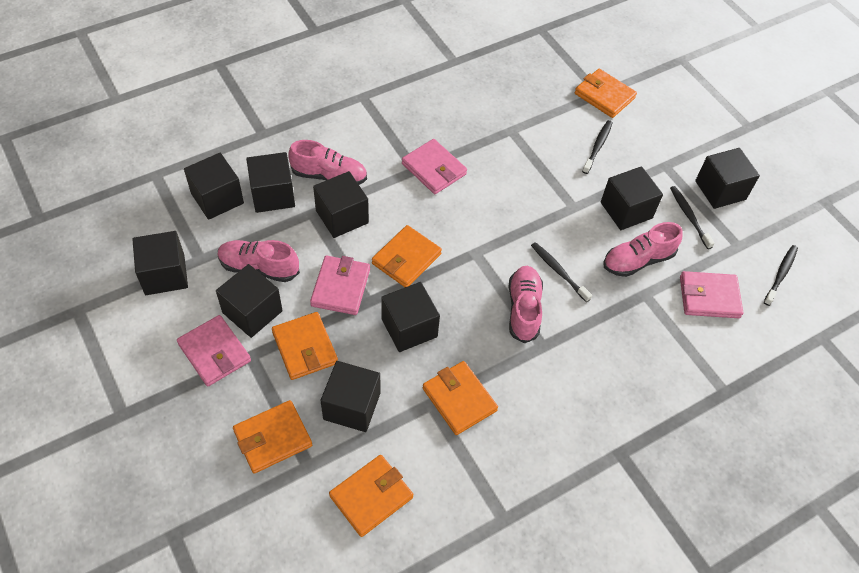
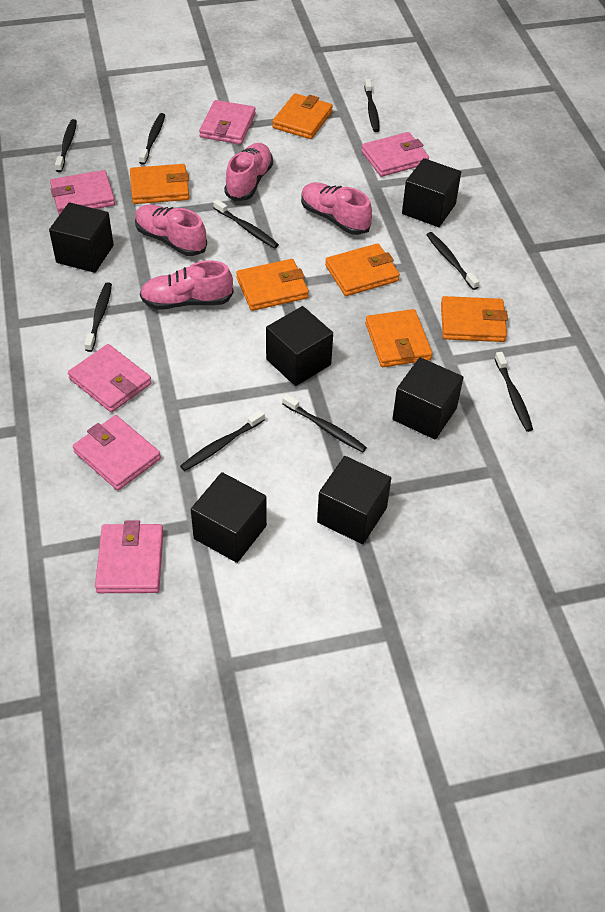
black cube: 9 -> 6
black toothbrush: 4 -> 9
pink wallet: 4 -> 6

